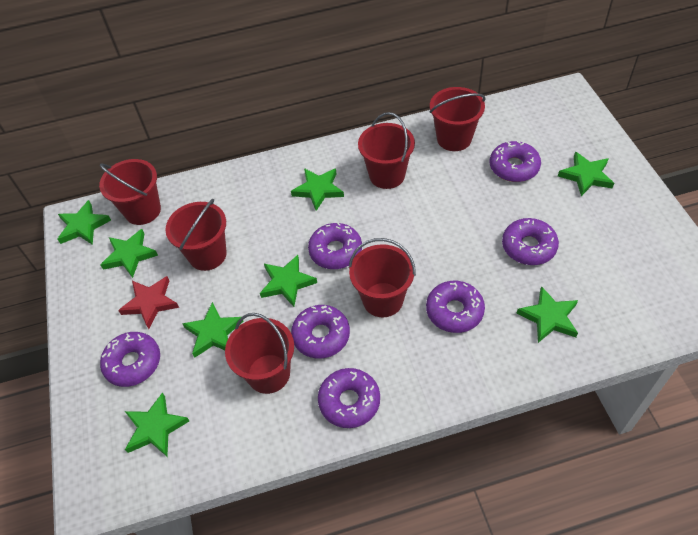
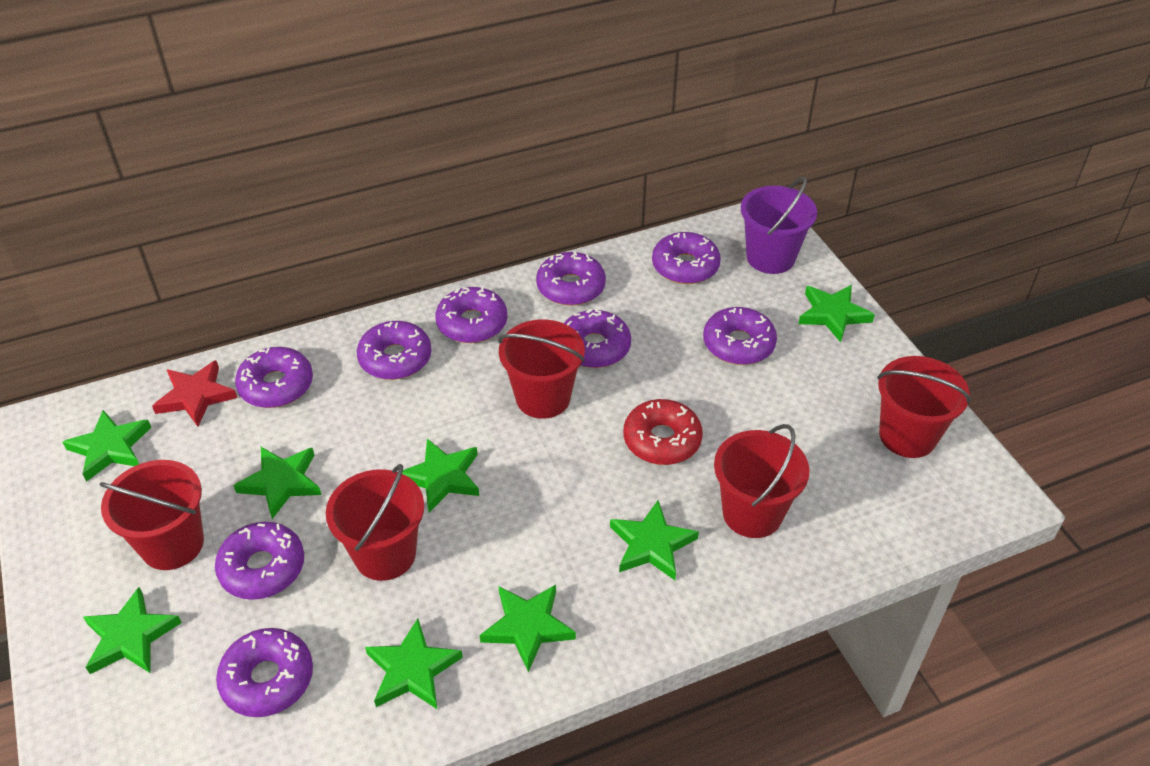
purple bucket: 0 -> 1
purple donut: 7 -> 9
red bucket: 6 -> 5
red donut: 0 -> 1

